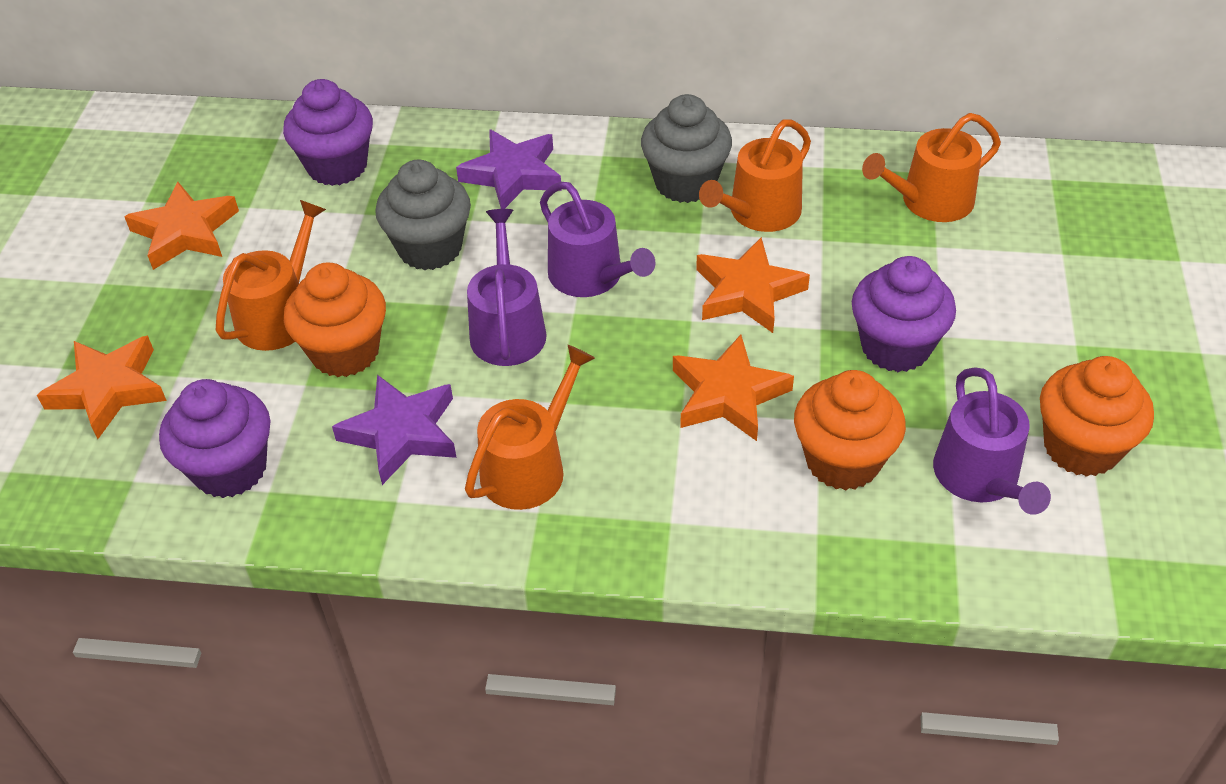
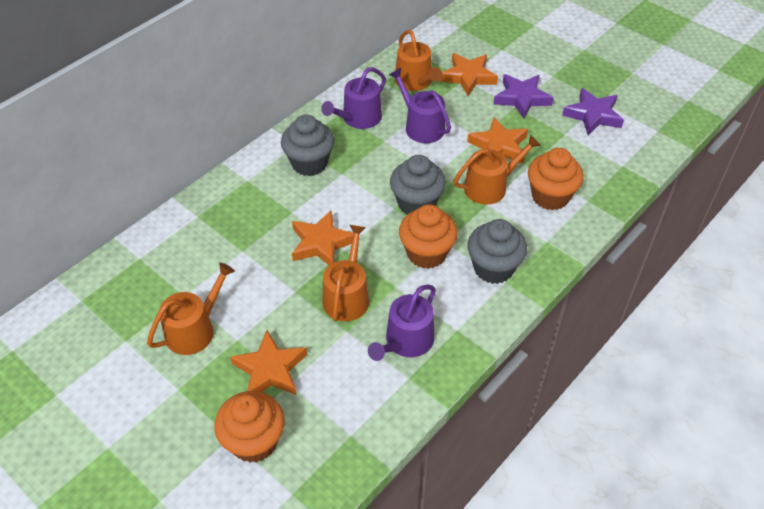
grey cupcake: 2 -> 3
purple cupcake: 3 -> 0

